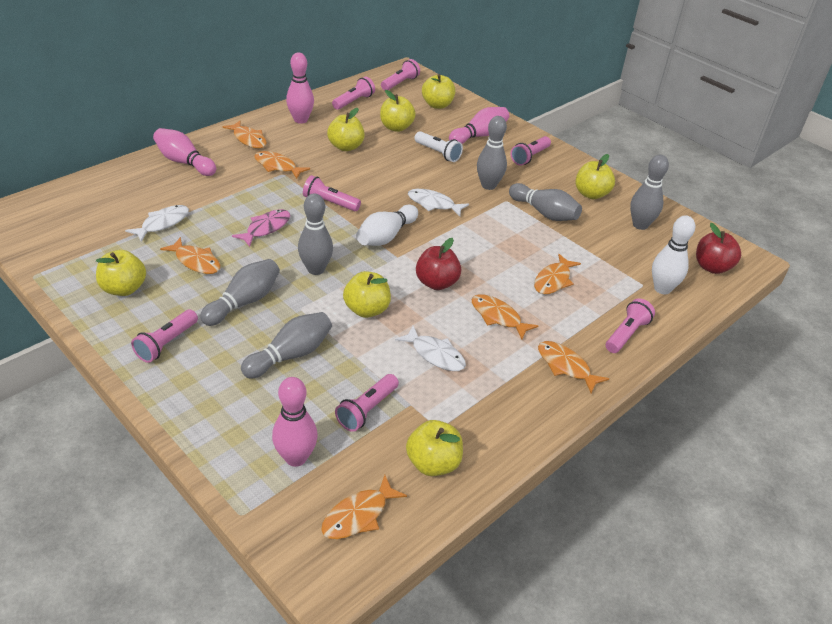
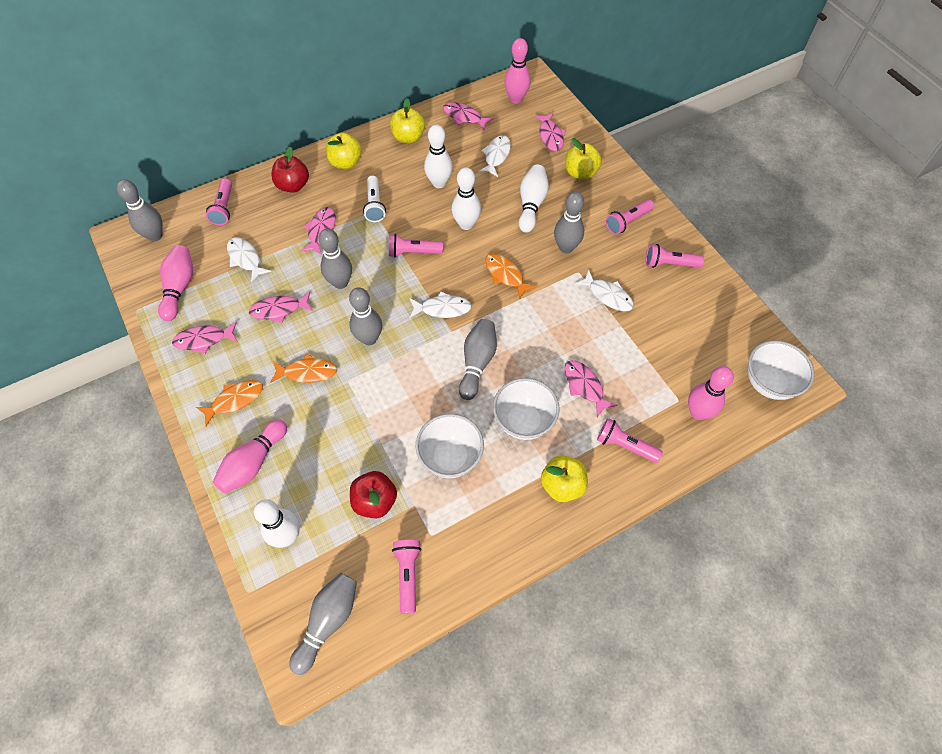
orange fish: 7 -> 3
pink fish: 1 -> 6
pink flashlight: 7 -> 6
white bowl: 0 -> 3
white bowling pin: 2 -> 4
white fish: 3 -> 4
yellow apple: 7 -> 4

